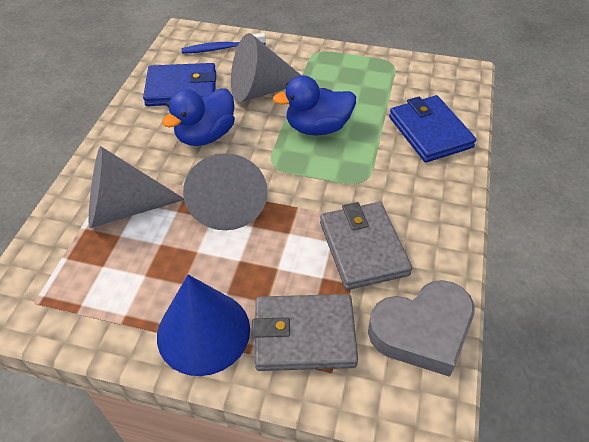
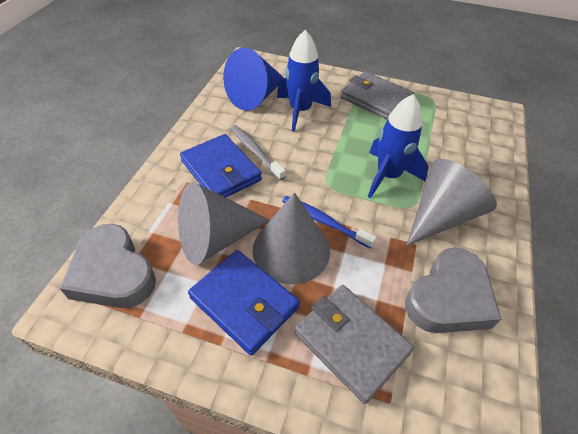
blue duck: 2 -> 0
blue rocket: 0 -> 2
grey heart: 1 -> 2
grey toothbrush: 0 -> 1

